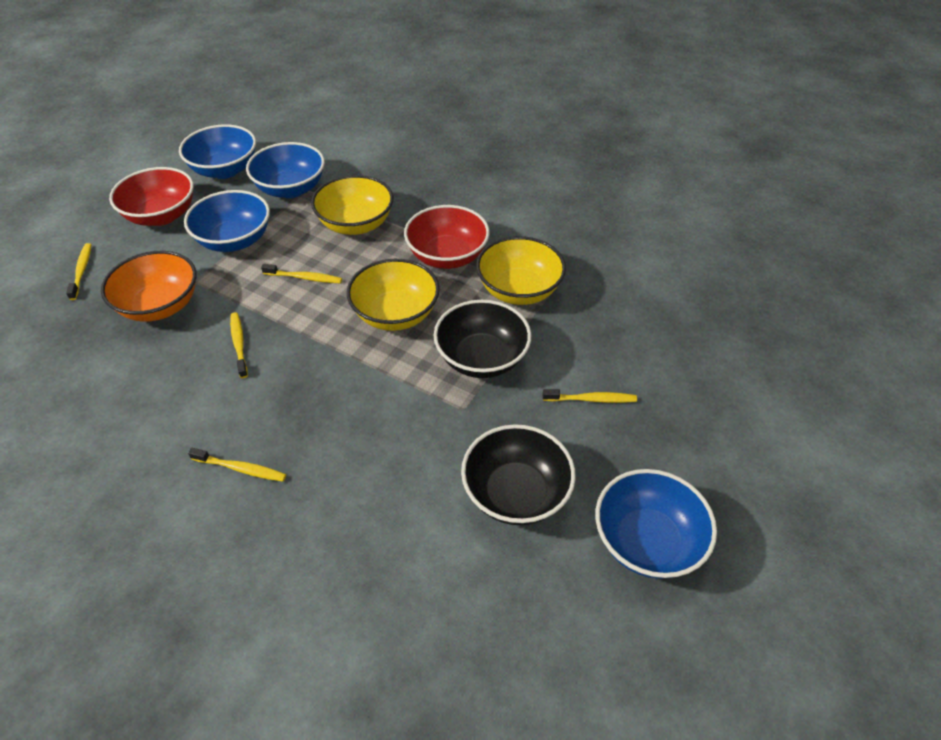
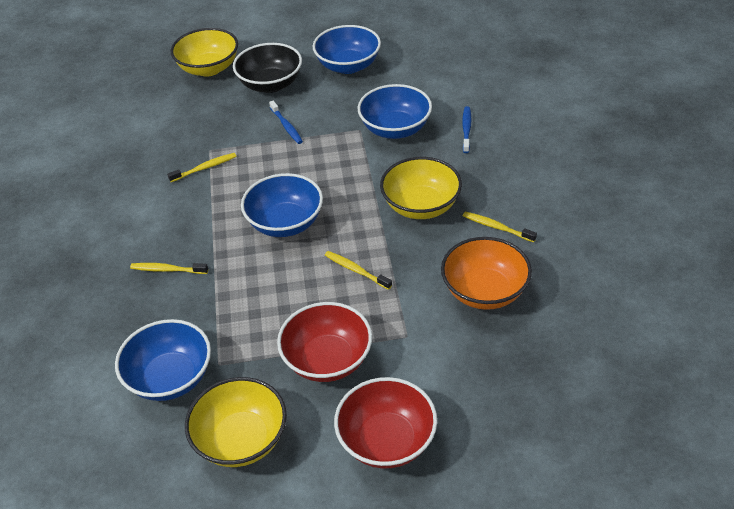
black bowl: 2 -> 1
blue toothbrush: 0 -> 2
yellow toothbrush: 5 -> 4

